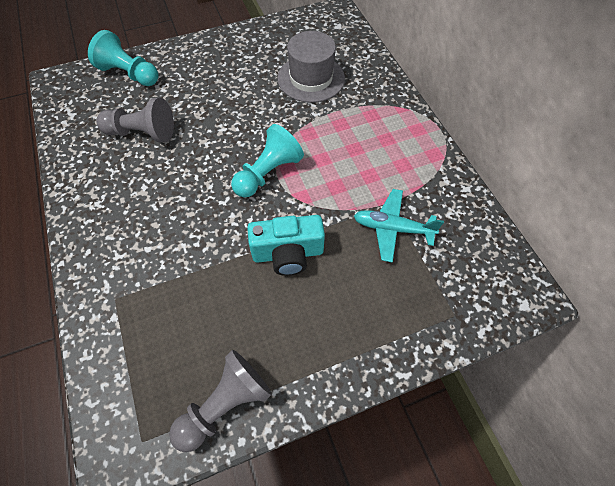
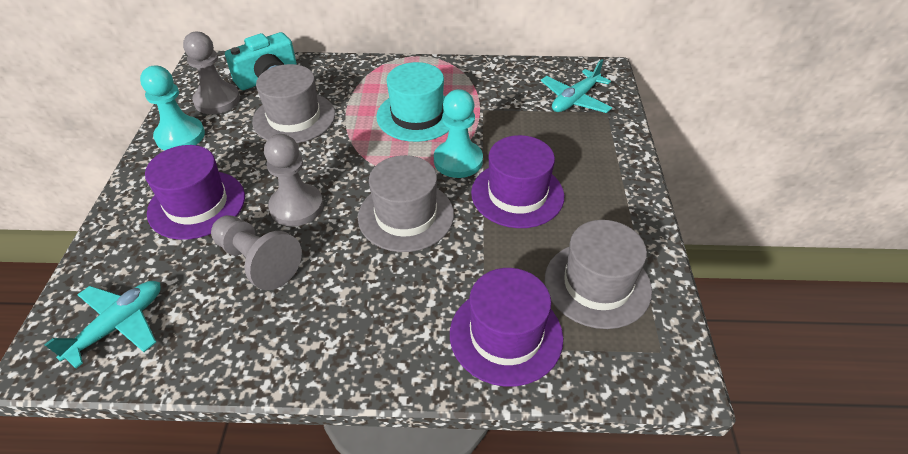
grey hat: 1 -> 3
grey pawn: 2 -> 3
purple hat: 0 -> 3
turquoise hat: 0 -> 1
turquoise plane: 1 -> 2

